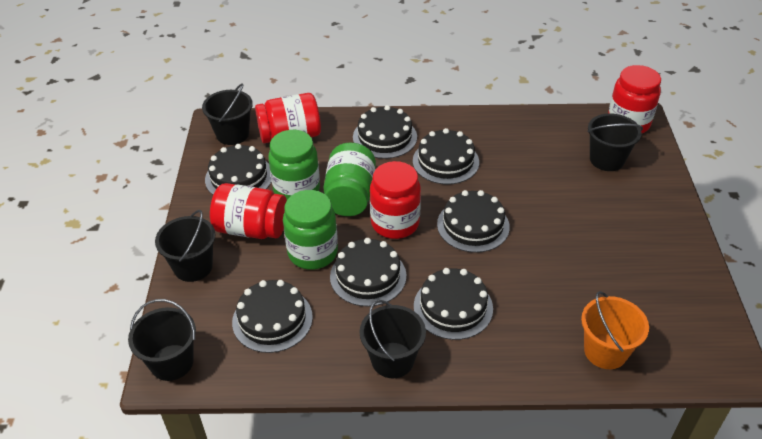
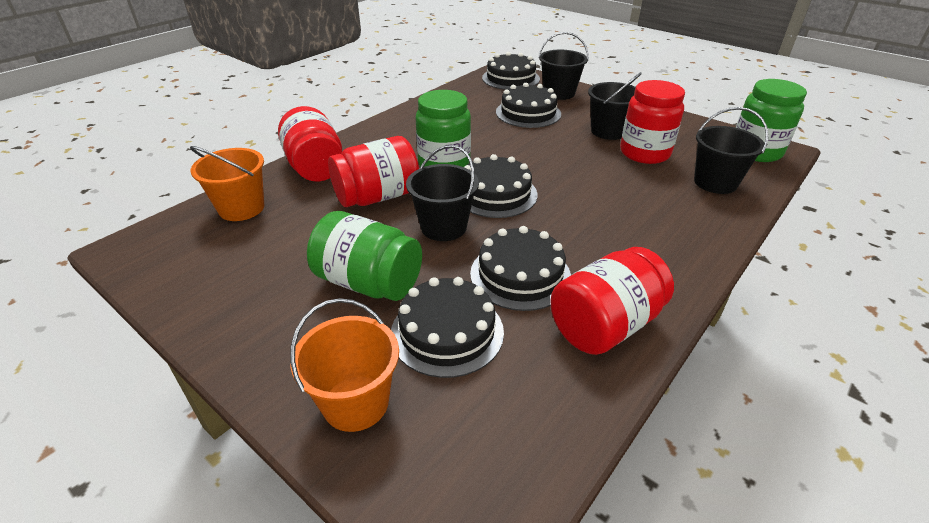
black bucket: 5 -> 4
black cake: 7 -> 5
orange bucket: 1 -> 2

